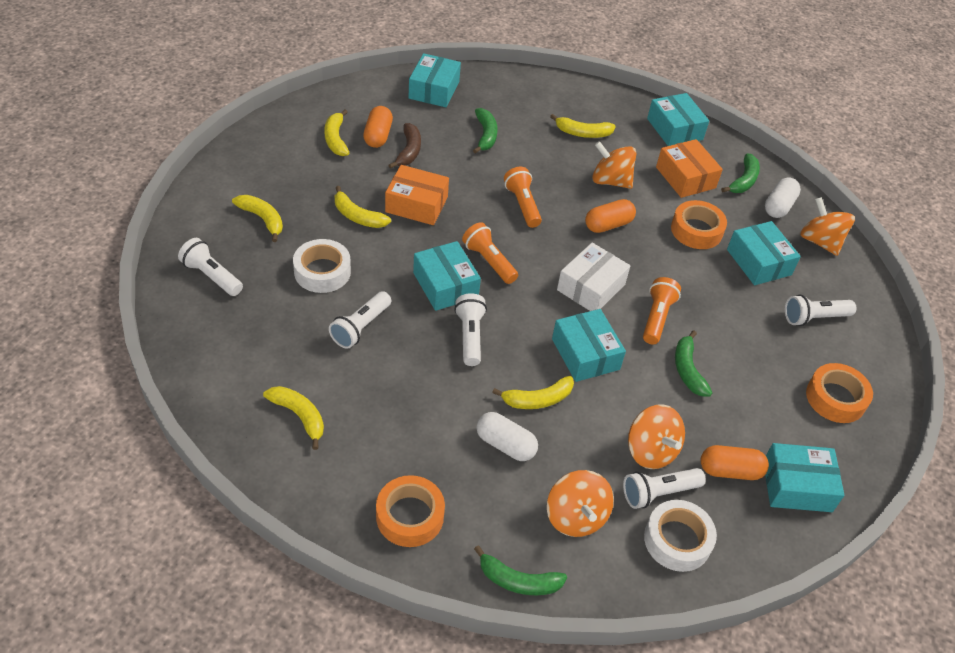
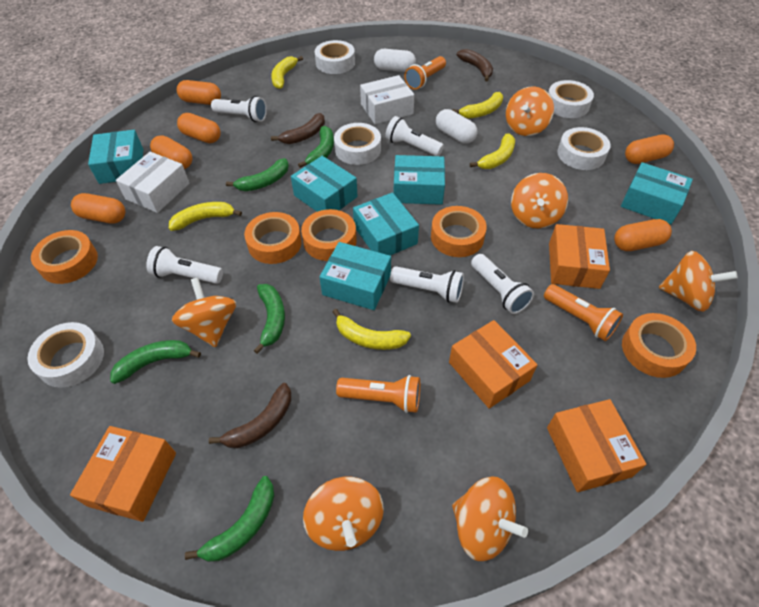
brown banana: 1 -> 3
green banana: 4 -> 5
orange box: 2 -> 4
orange capsule: 3 -> 6
orange spinning top: 4 -> 6
orange tape: 3 -> 5
white box: 1 -> 2
white tape: 2 -> 5
yellow banana: 6 -> 5

